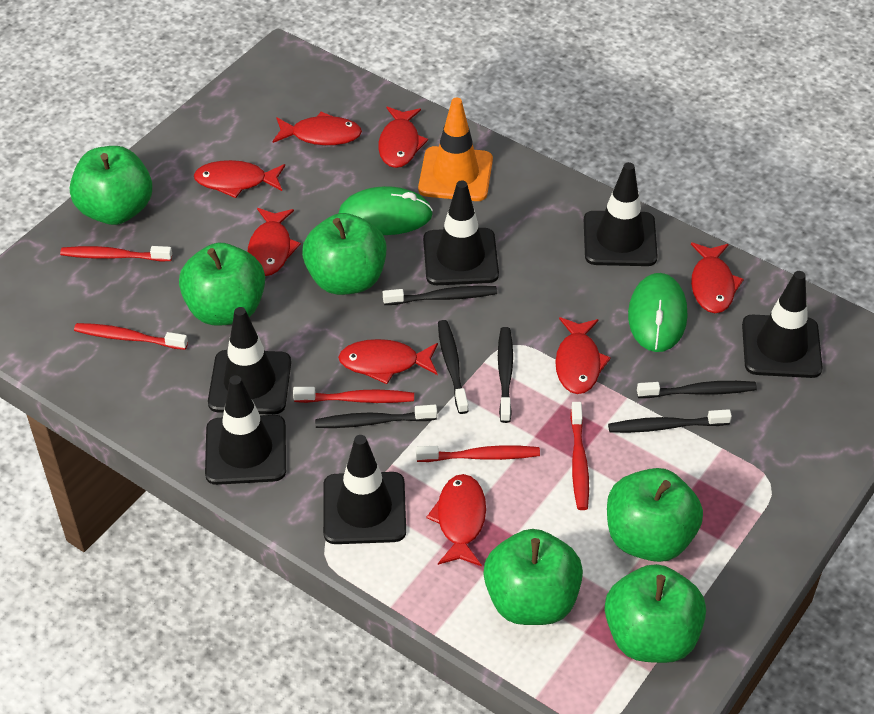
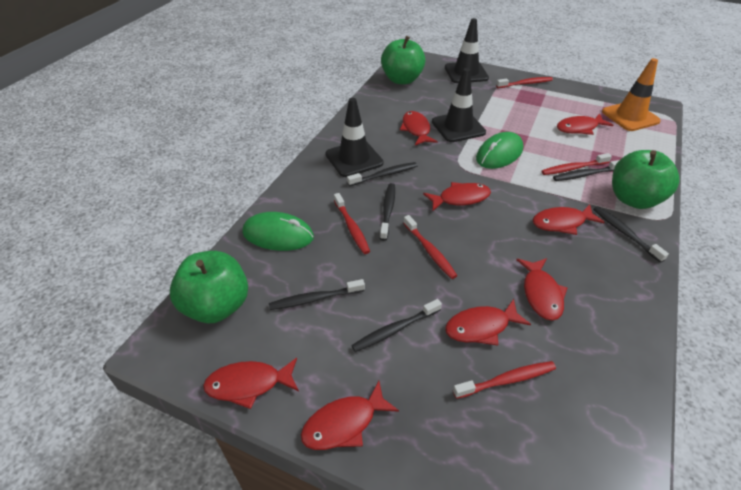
black traffic cone: 6 -> 3
green apple: 6 -> 3

